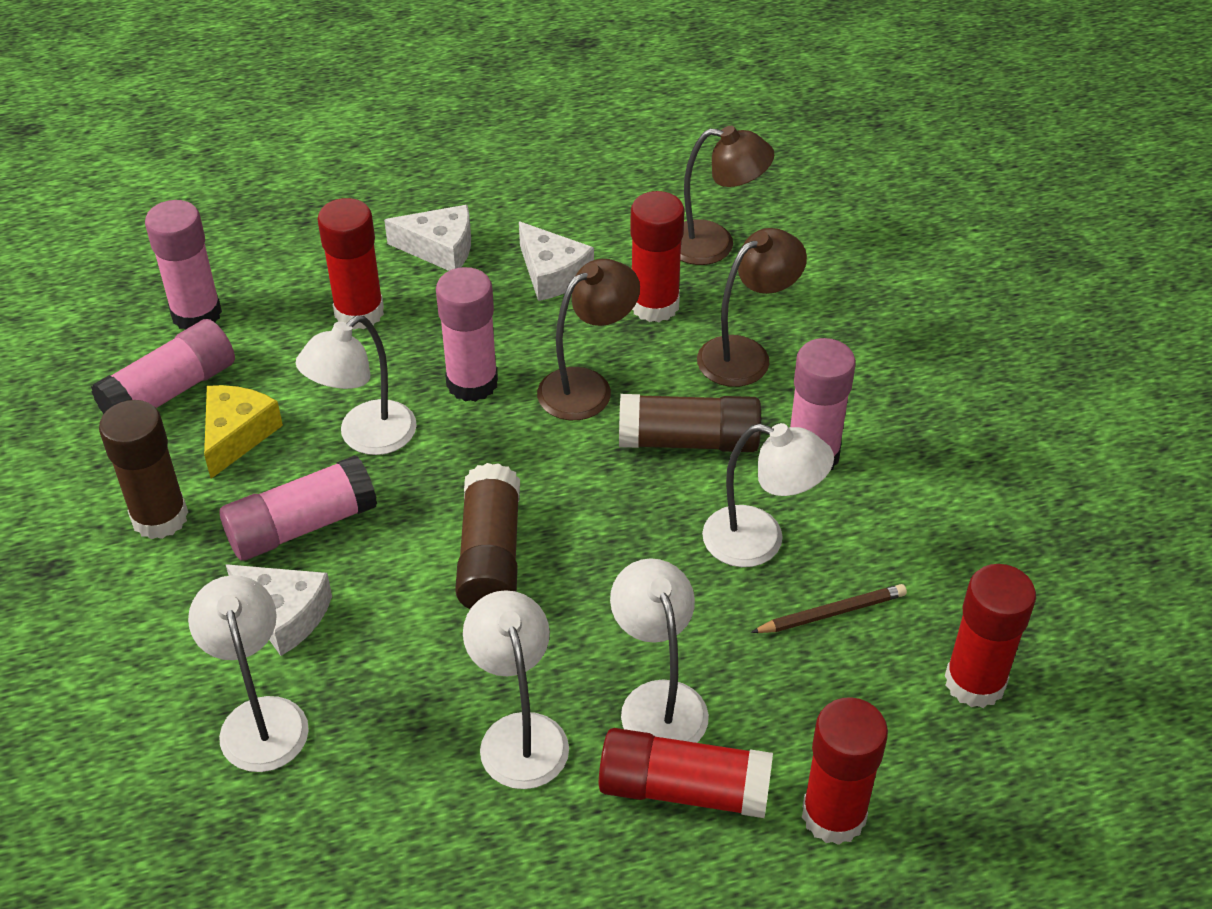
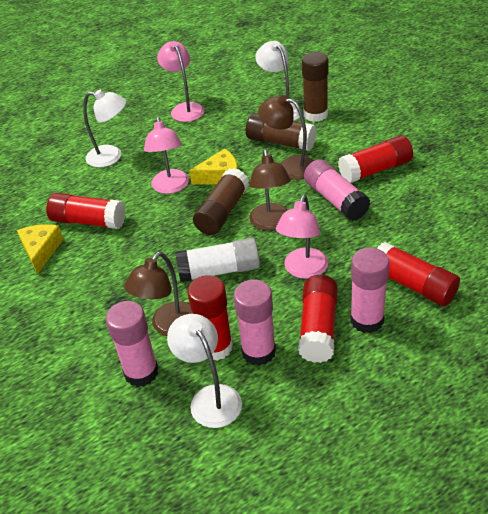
brown pencil: 1 -> 0
pink glue stick: 5 -> 4
pink lamp: 0 -> 3
white cheese: 3 -> 0
white glue stick: 0 -> 1
white lamp: 5 -> 3
yellow cheese: 1 -> 2

